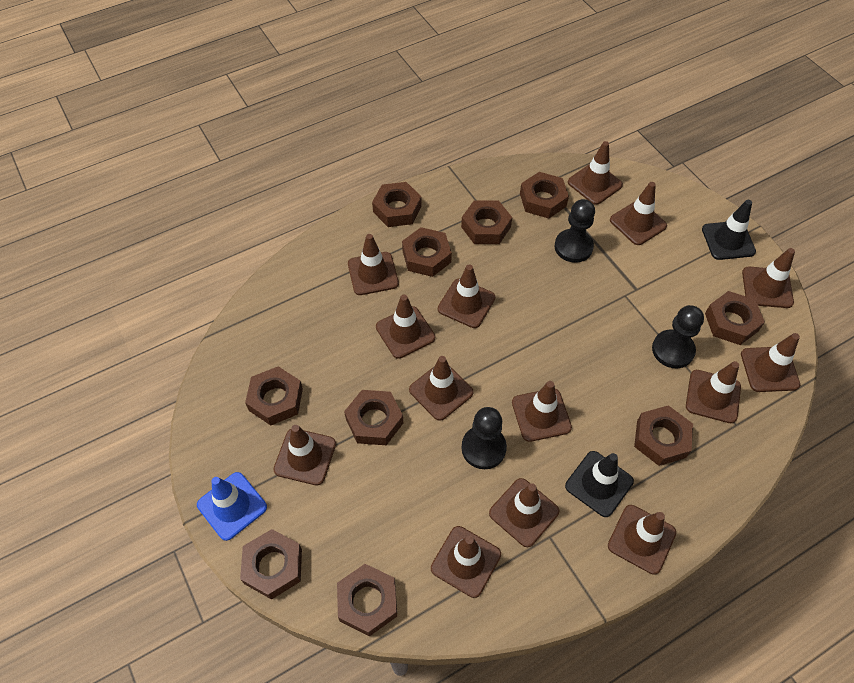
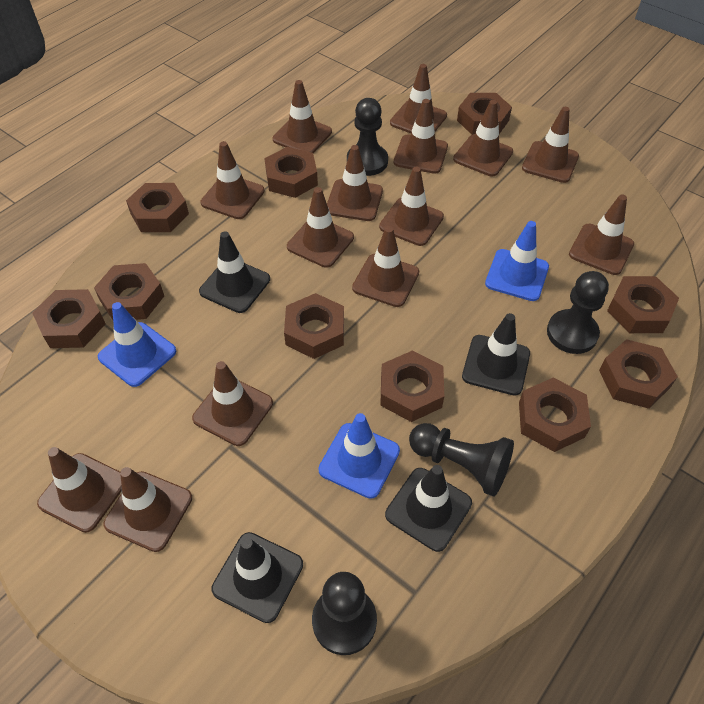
black pawn: 3 -> 4
black traffic cone: 2 -> 4
blue traffic cone: 1 -> 3

